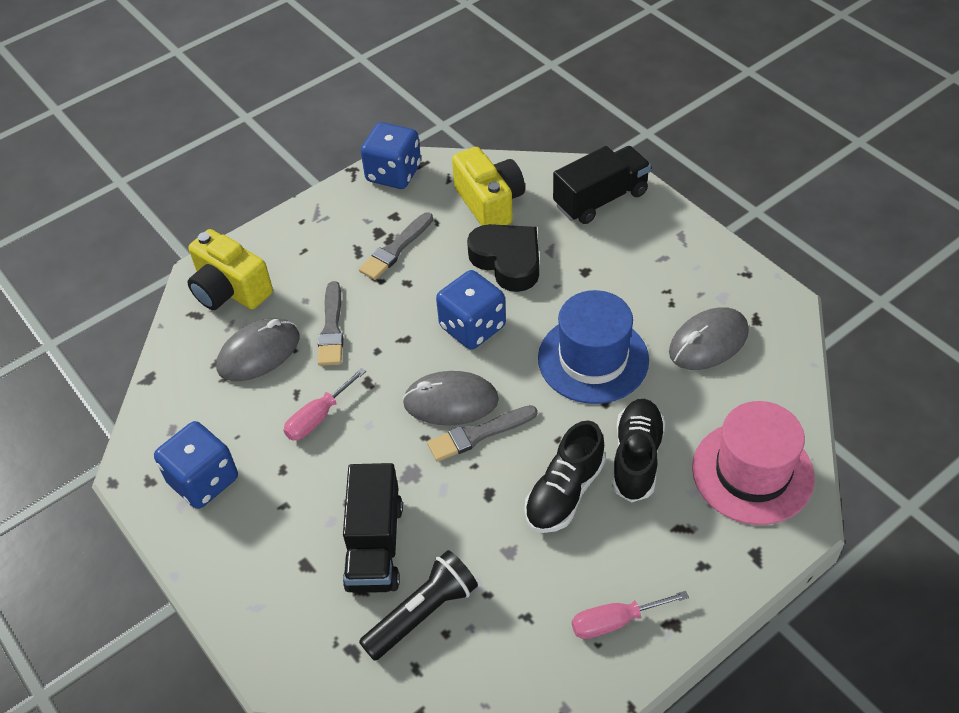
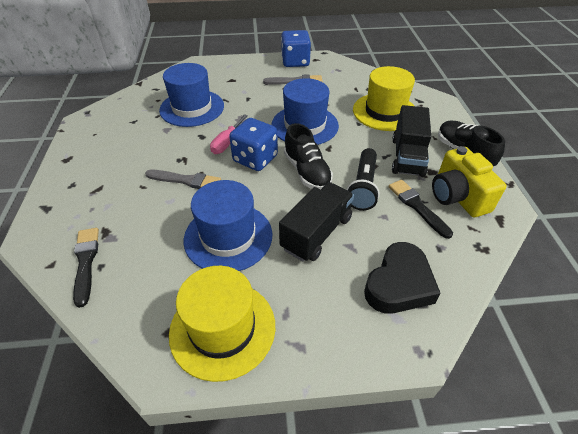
black brush: 0 -> 2
blue dice: 3 -> 2
blue hat: 1 -> 3
grey brush: 3 -> 2
grey mouse: 3 -> 0
pink hat: 1 -> 0
pink screwdriver: 2 -> 1
yellow camera: 2 -> 1
yellow hat: 0 -> 2

